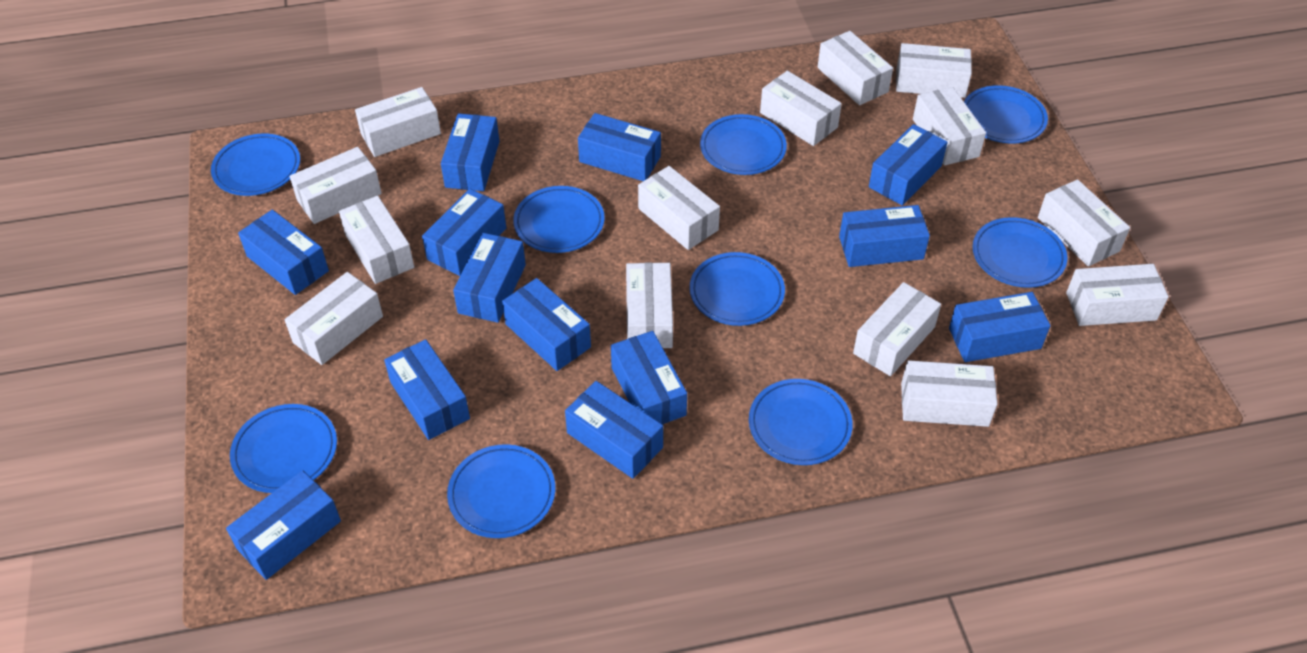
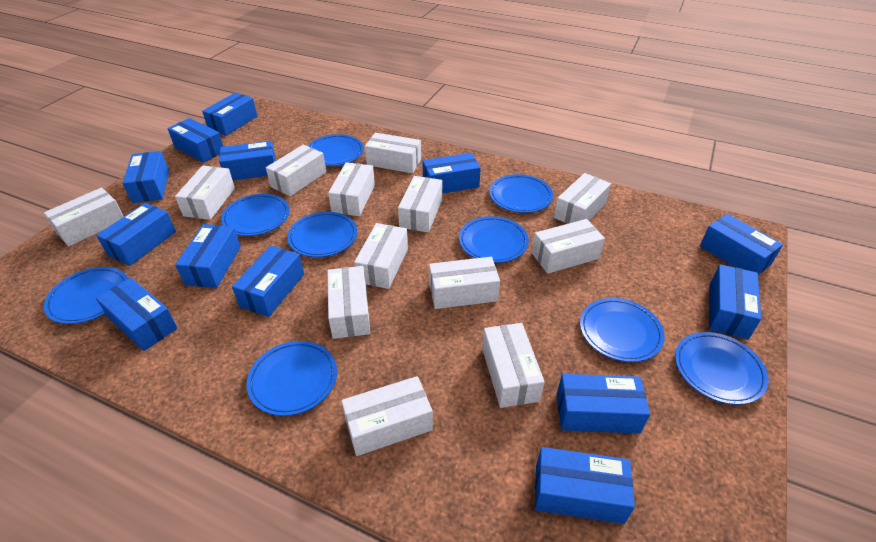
white box: 14 -> 13

